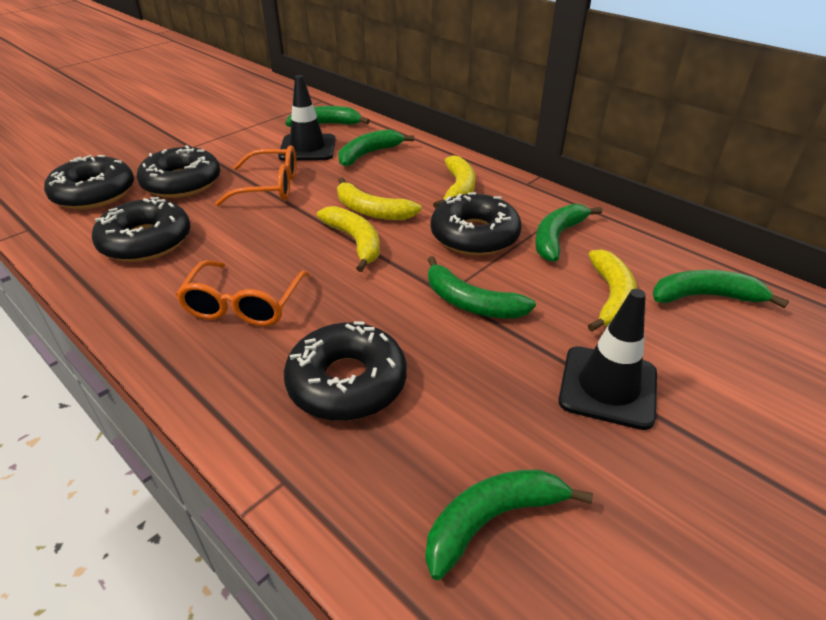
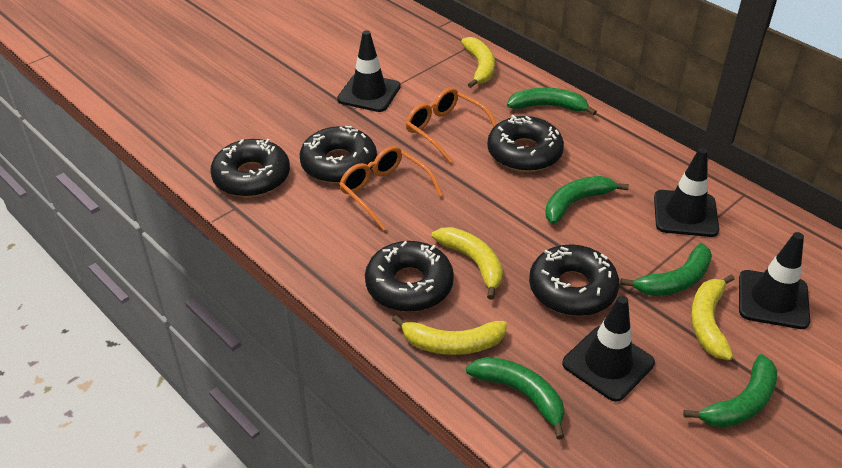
black traffic cone: 2 -> 4
green banana: 6 -> 5

